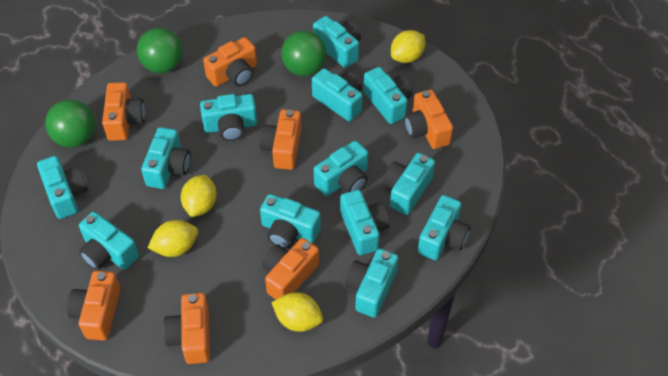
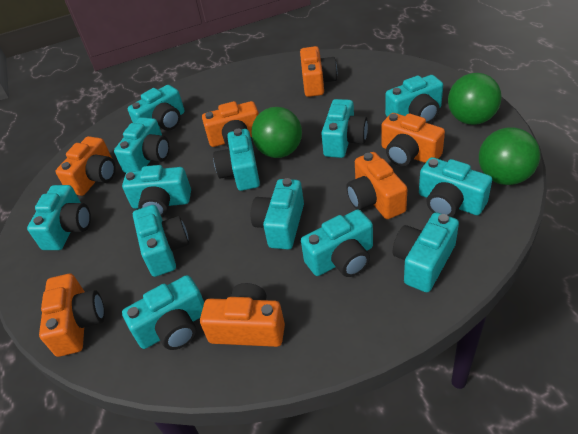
yellow lemon: 4 -> 0

